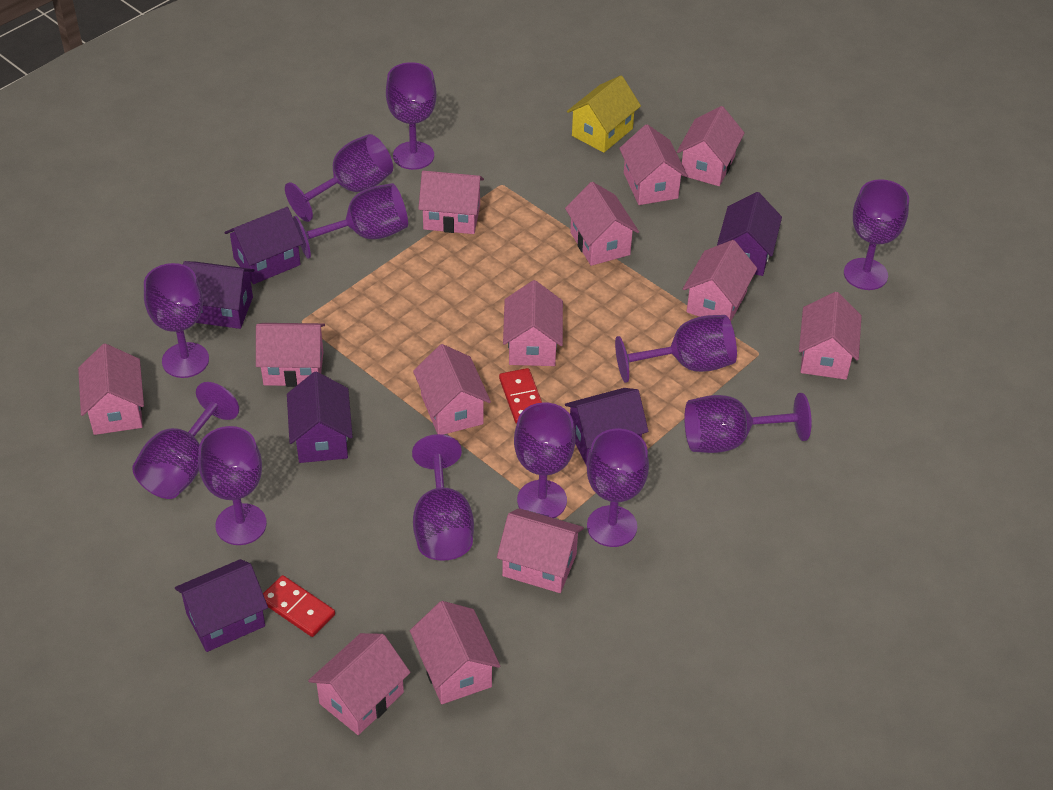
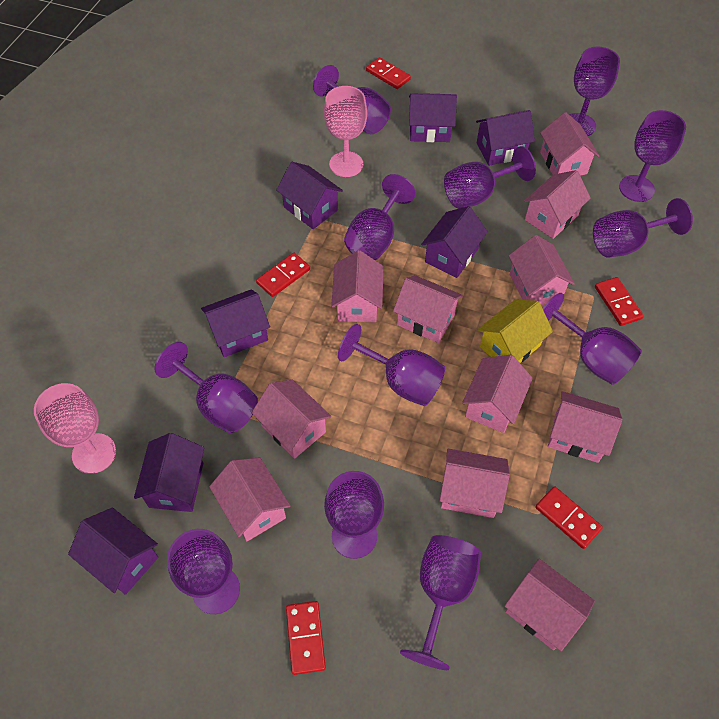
pink goblet: 0 -> 2
pink house: 13 -> 11
purple house: 6 -> 7
red domino: 2 -> 5

